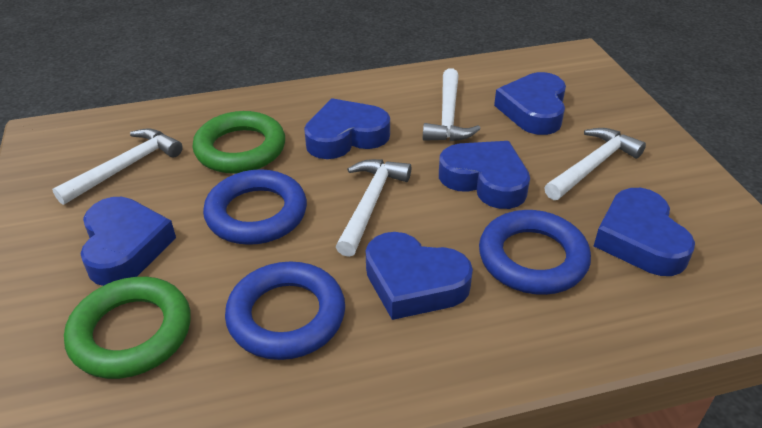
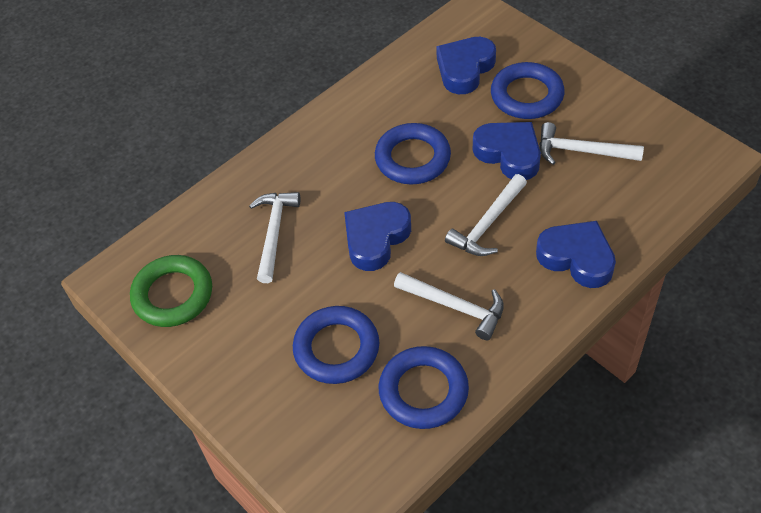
blue heart: 6 -> 4
blue ring: 3 -> 4
green ring: 2 -> 1

